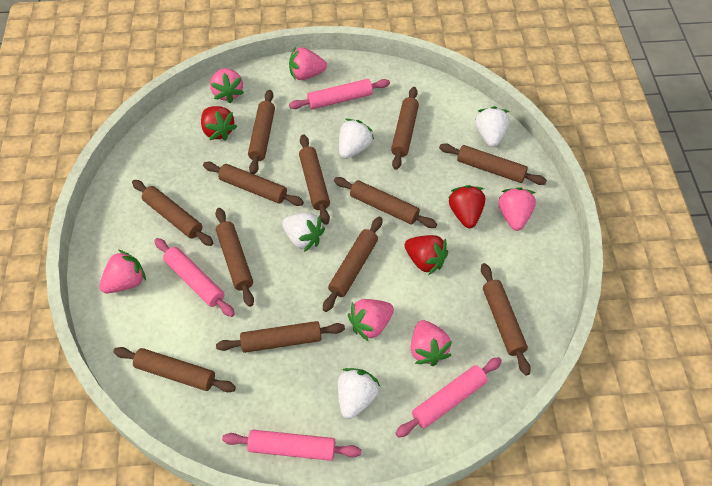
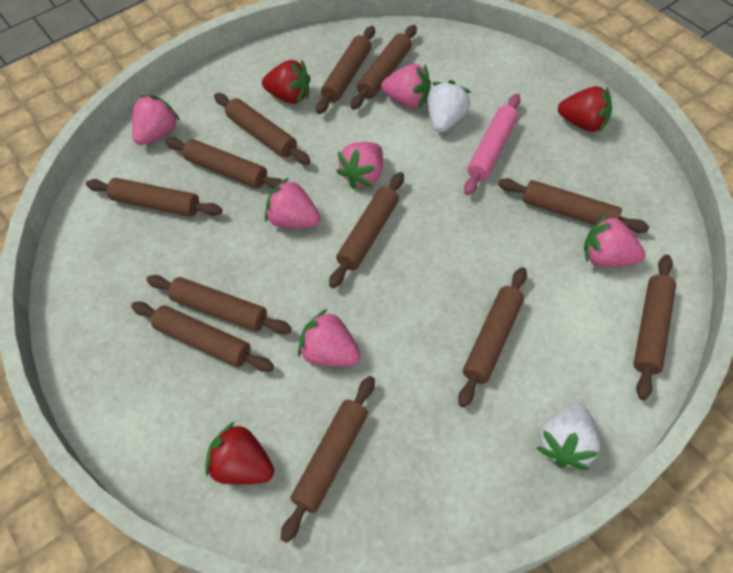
pink rolling pin: 4 -> 1
white strawberry: 4 -> 2

